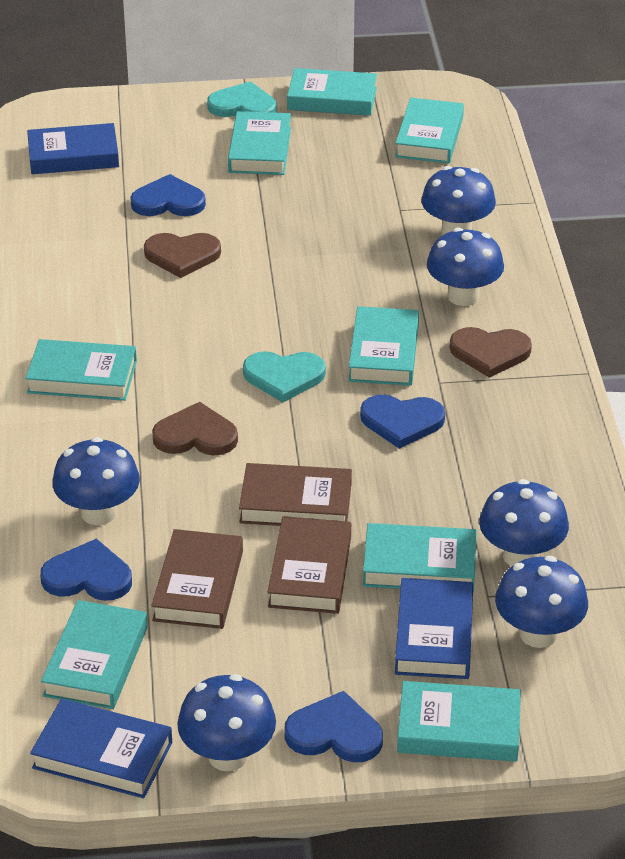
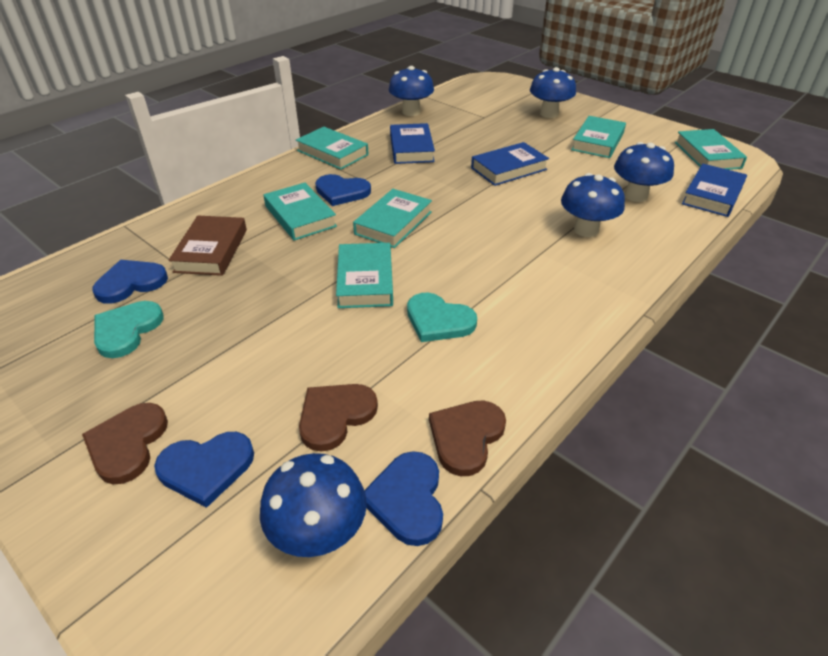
blue mushroom: 6 -> 5
brown book: 3 -> 1
turquoise book: 8 -> 6

